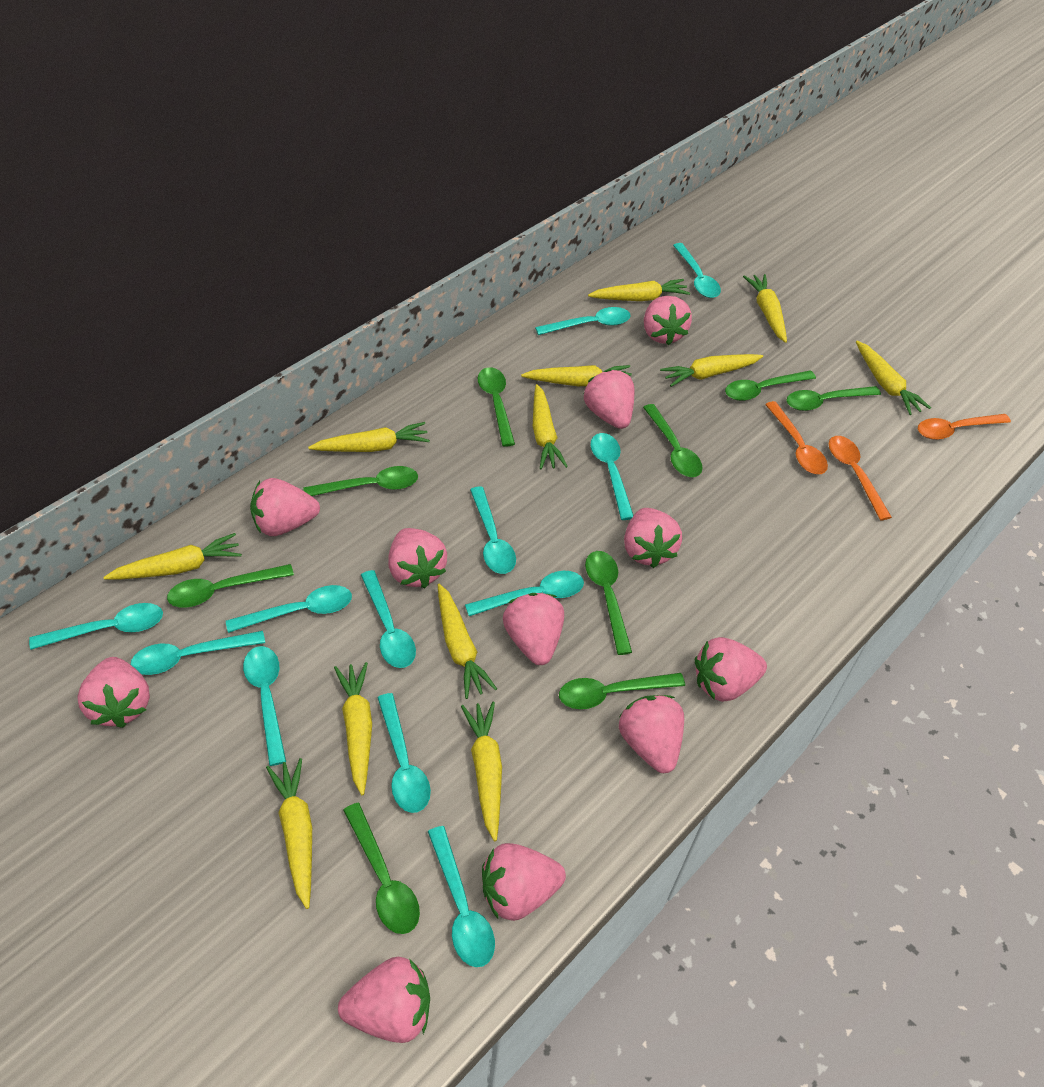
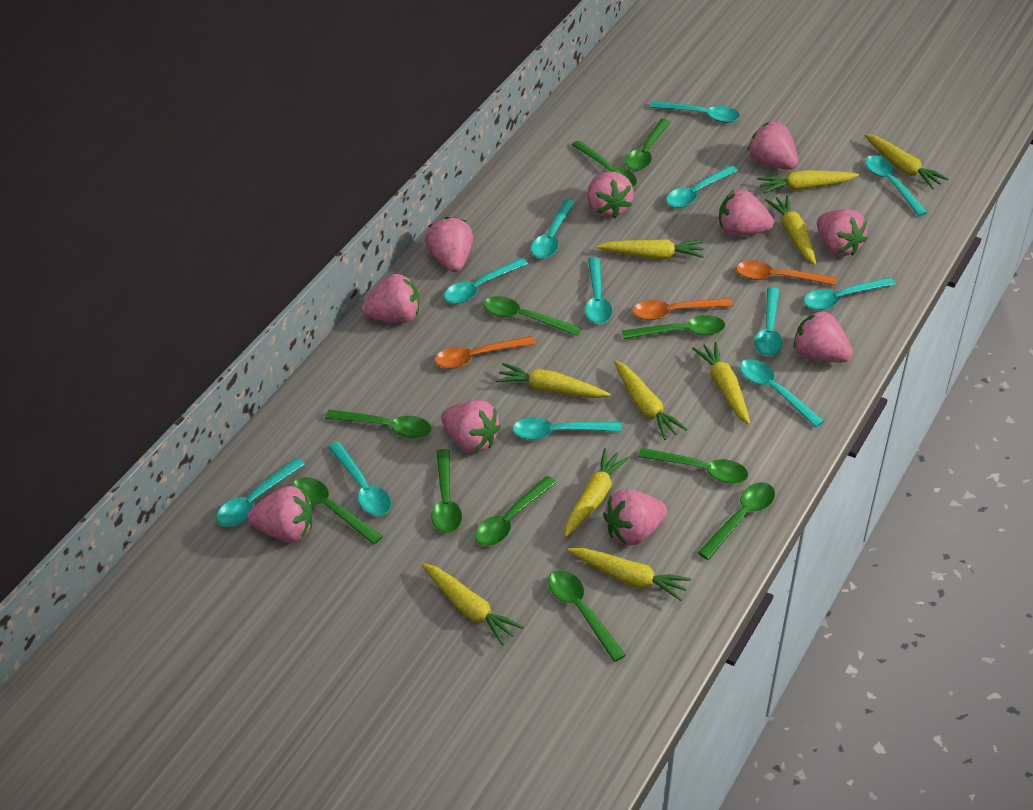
green spoon: 9 -> 11
pink strawberry: 11 -> 10
yellow carrot: 12 -> 10

